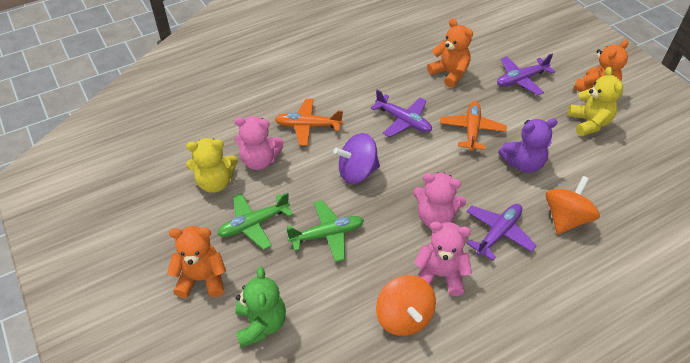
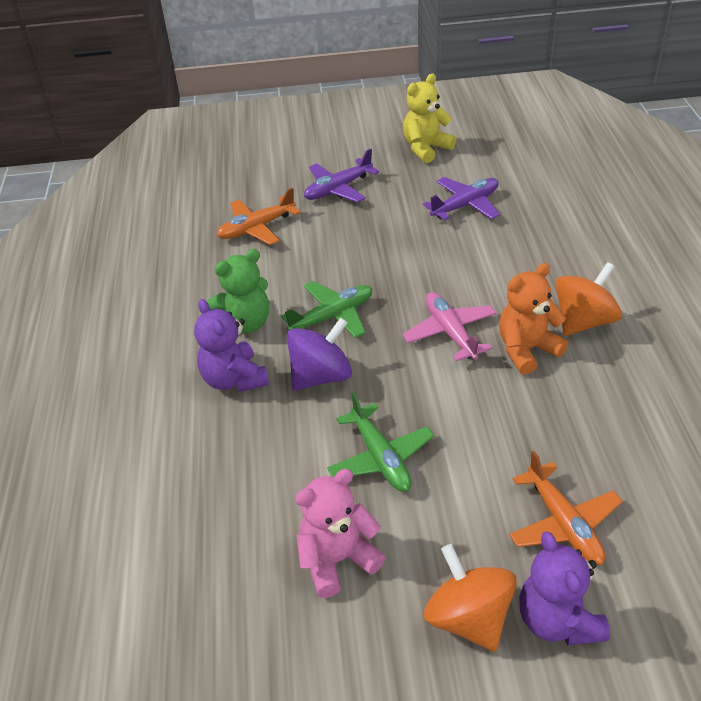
orange teddy bear: 3 -> 1
pink plane: 0 -> 1
pink teddy bear: 3 -> 1
purple plane: 3 -> 2
purple teddy bear: 1 -> 2
yellow teddy bear: 2 -> 1

